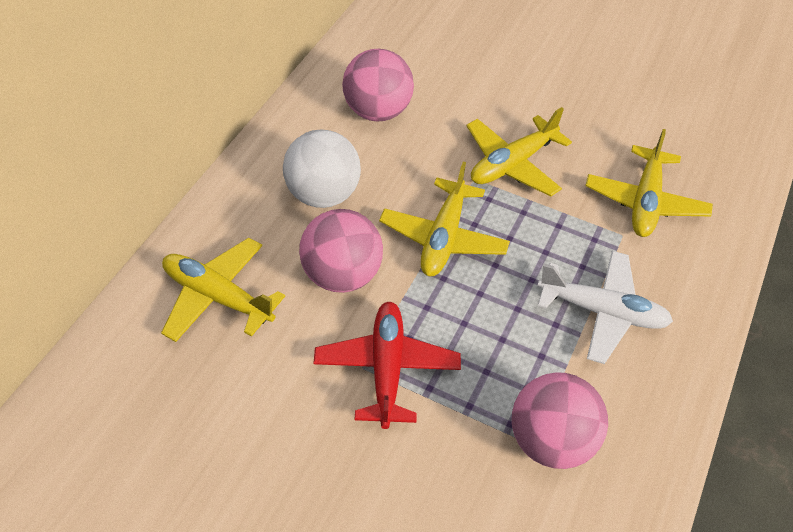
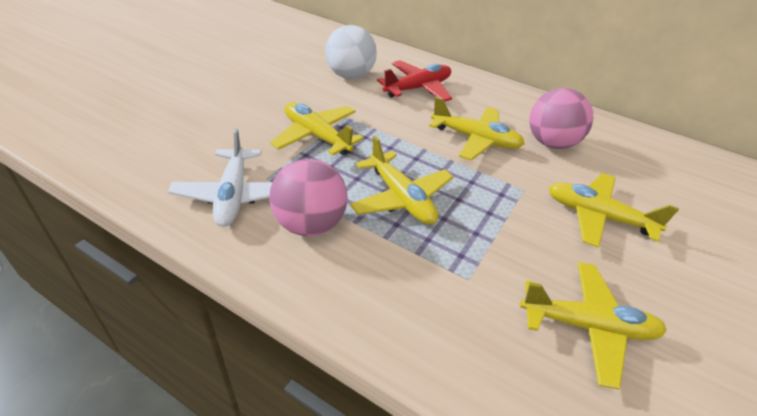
pink ball: 3 -> 2
yellow plane: 4 -> 5

